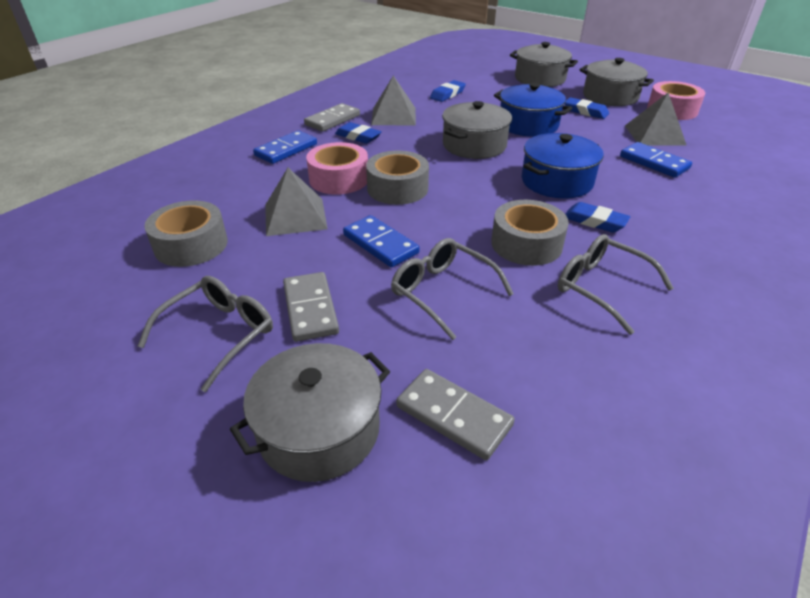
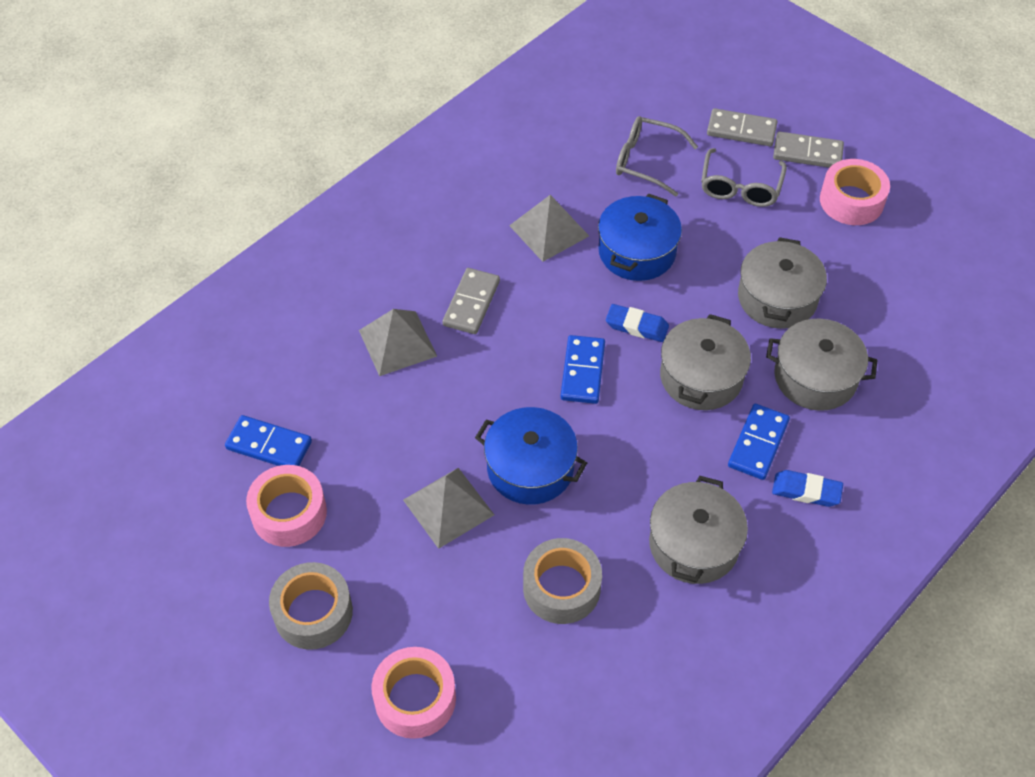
blue eraser: 4 -> 2
grey glasses: 3 -> 2
grey tape: 3 -> 2
pink tape: 2 -> 3

